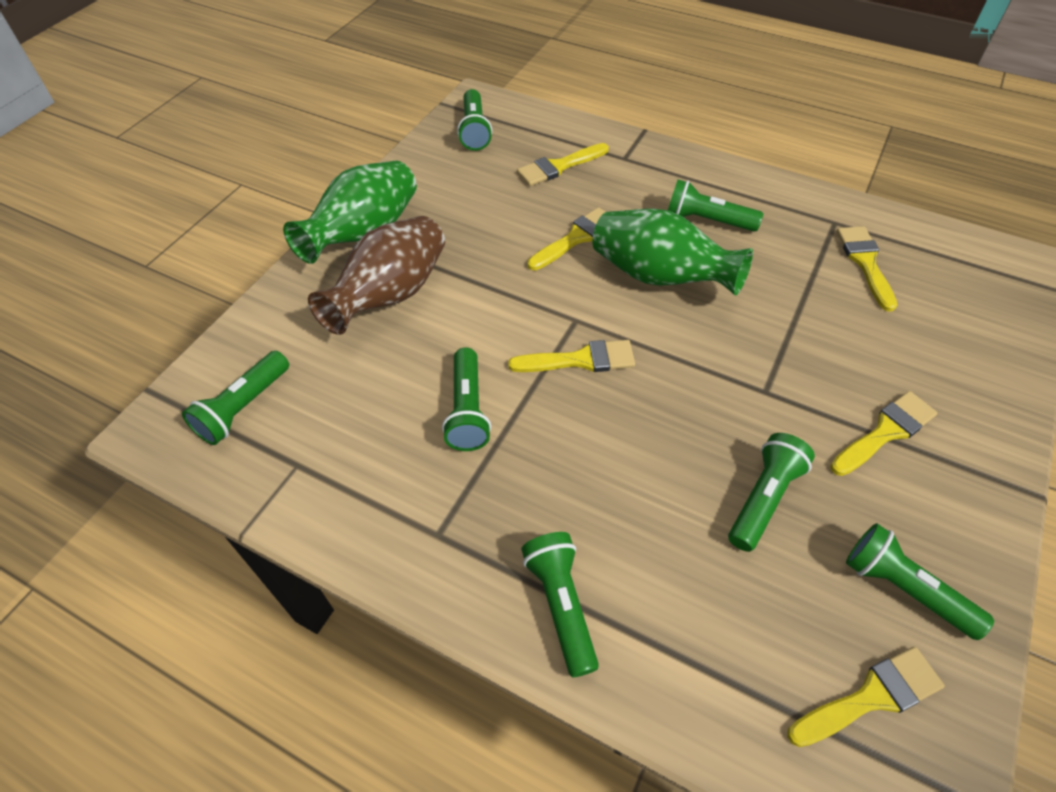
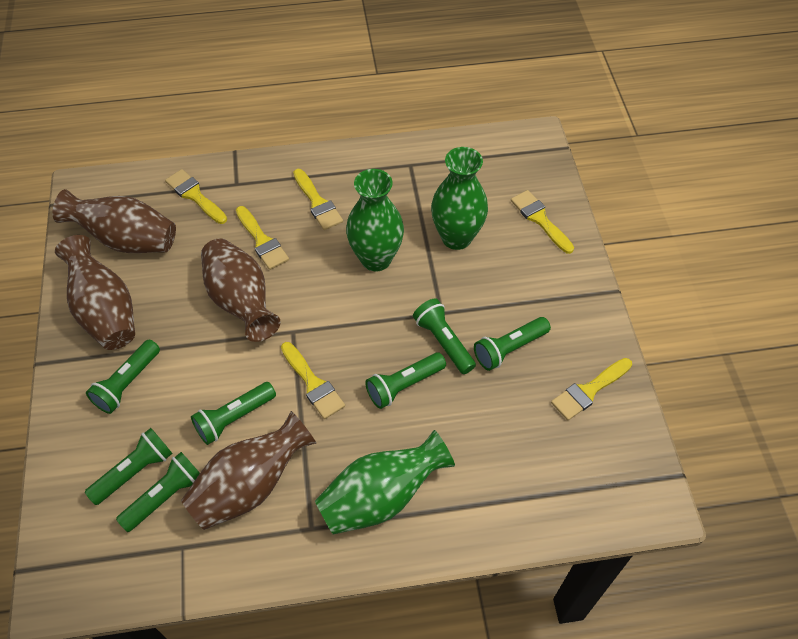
brown vase: 1 -> 4
green vase: 2 -> 3

